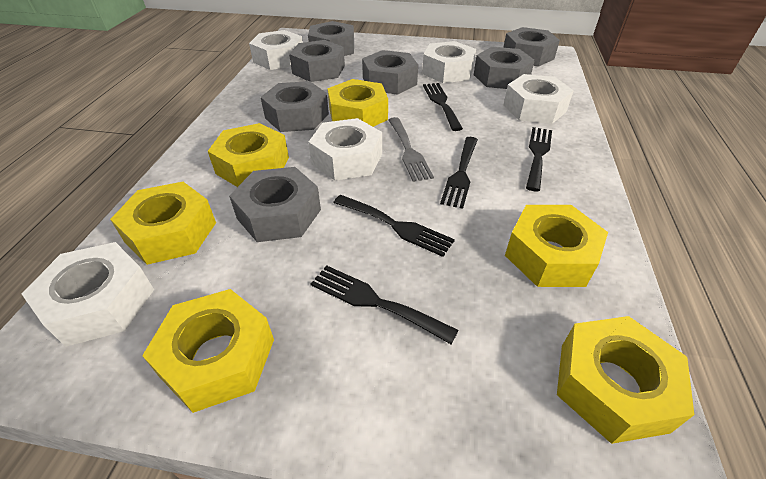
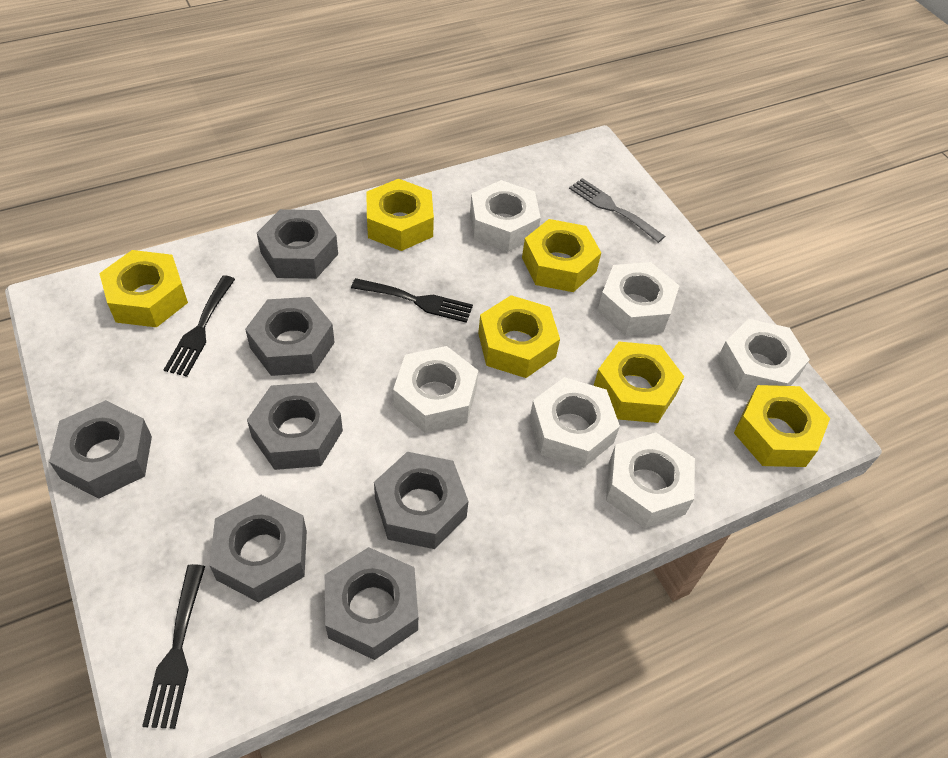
black fork: 5 -> 3
white nut: 5 -> 6

